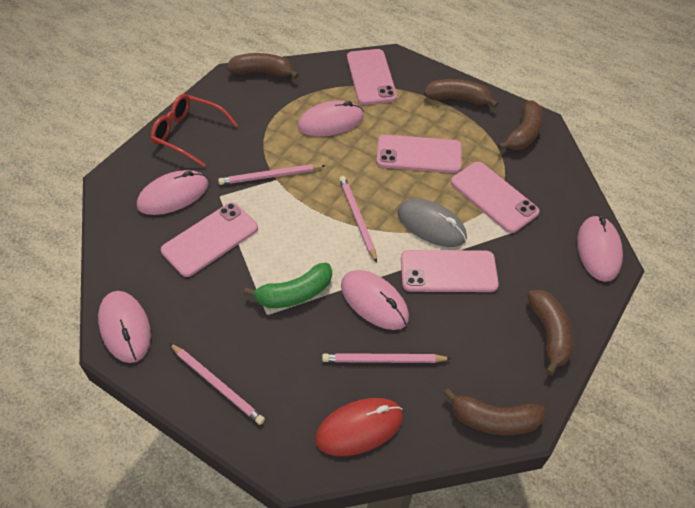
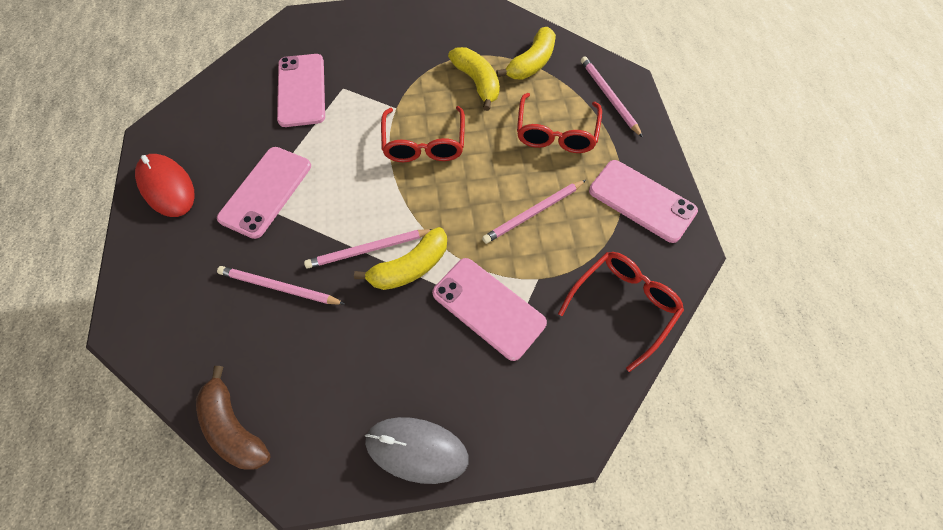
brown banana: 5 -> 1
green banana: 1 -> 0
pink mouse: 5 -> 0
pink phone: 5 -> 4
red glasses: 1 -> 3
yellow banana: 0 -> 3

